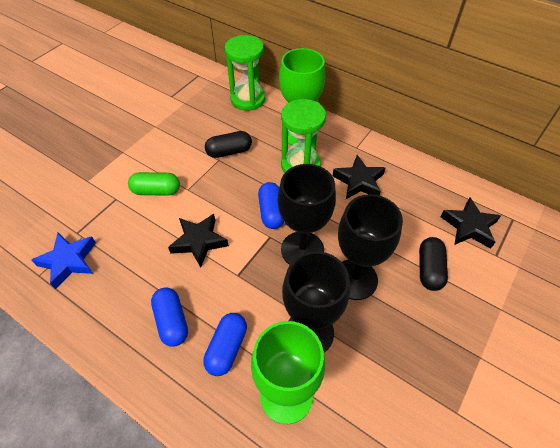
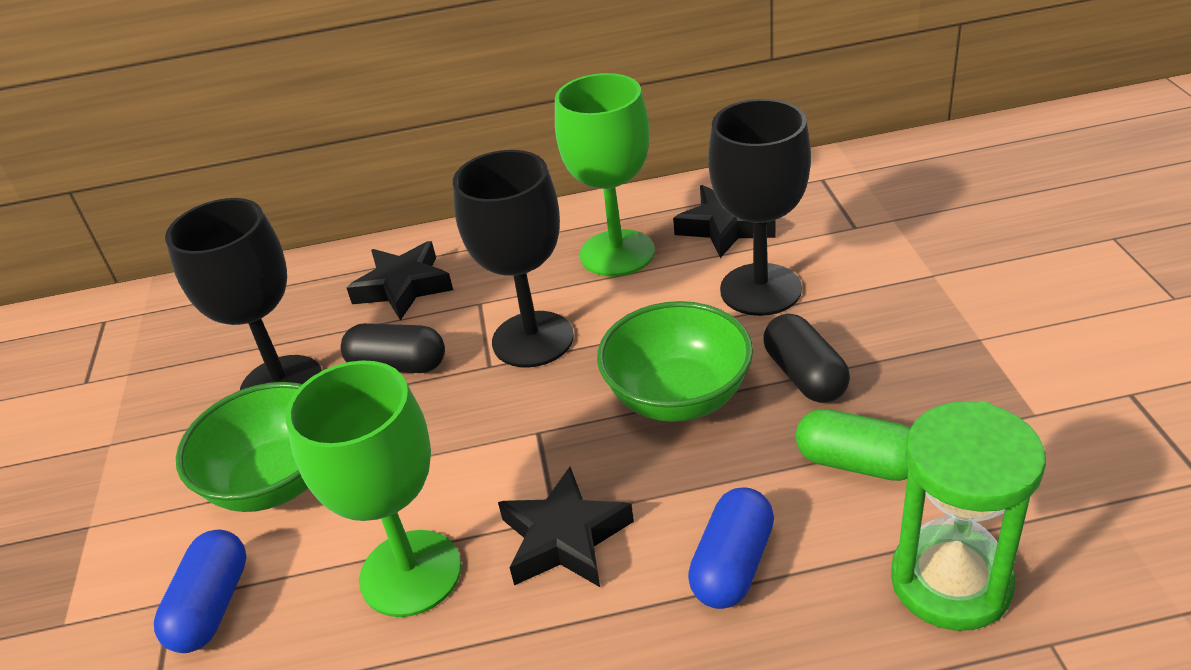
blue capsule: 3 -> 2
blue star: 1 -> 0
green bowl: 0 -> 2
green hourglass: 2 -> 1

